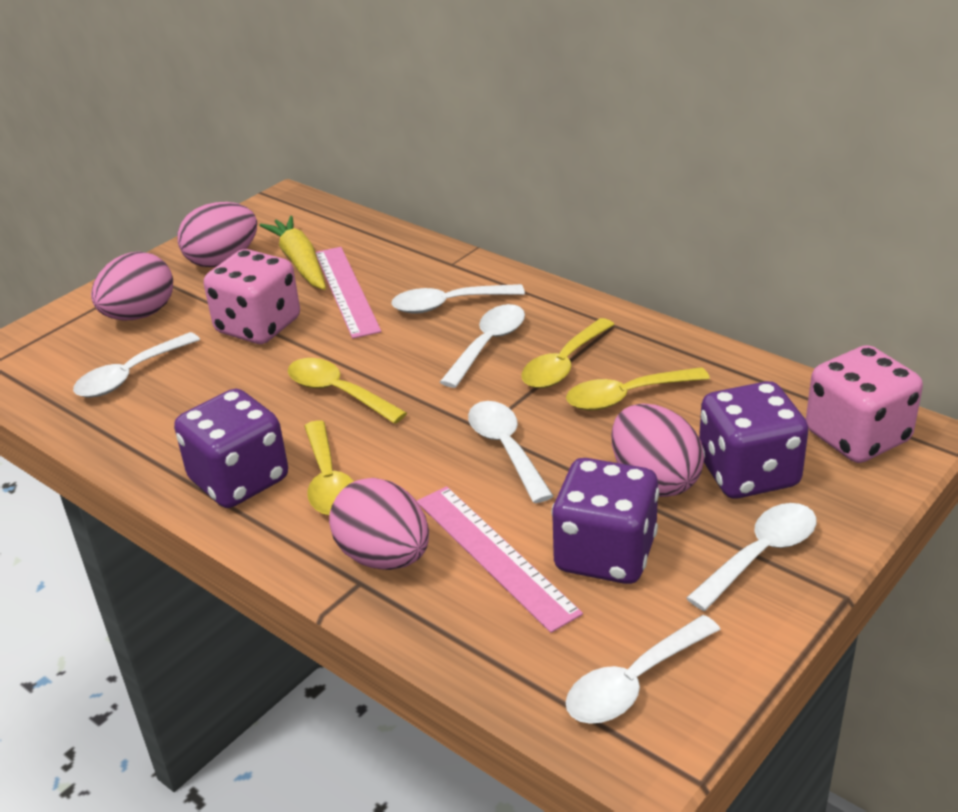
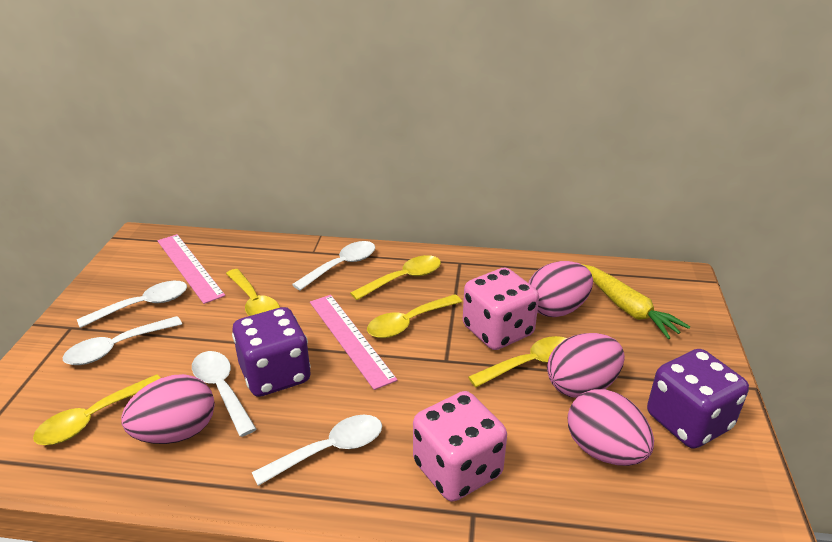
purple dice: 3 -> 2
white spoon: 6 -> 5
yellow spoon: 4 -> 5

